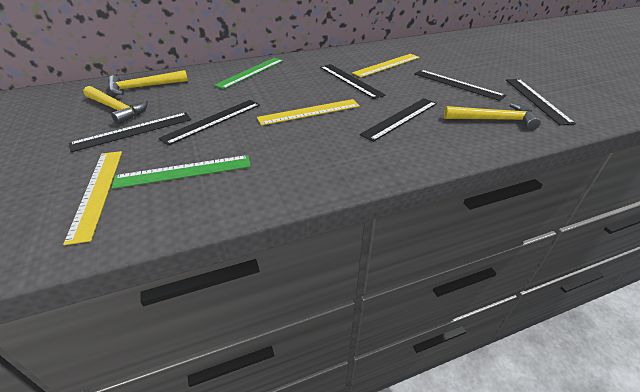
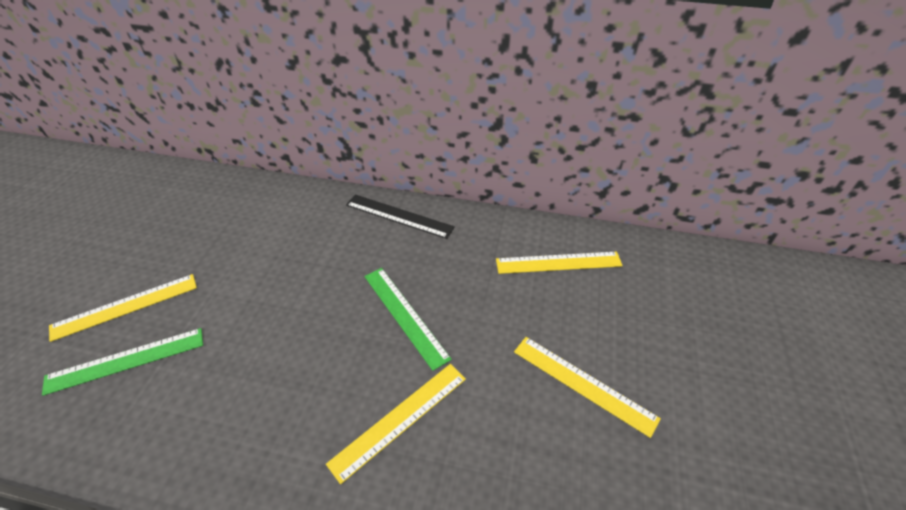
black ruler: 6 -> 1
yellow hammer: 3 -> 0
yellow ruler: 3 -> 4

